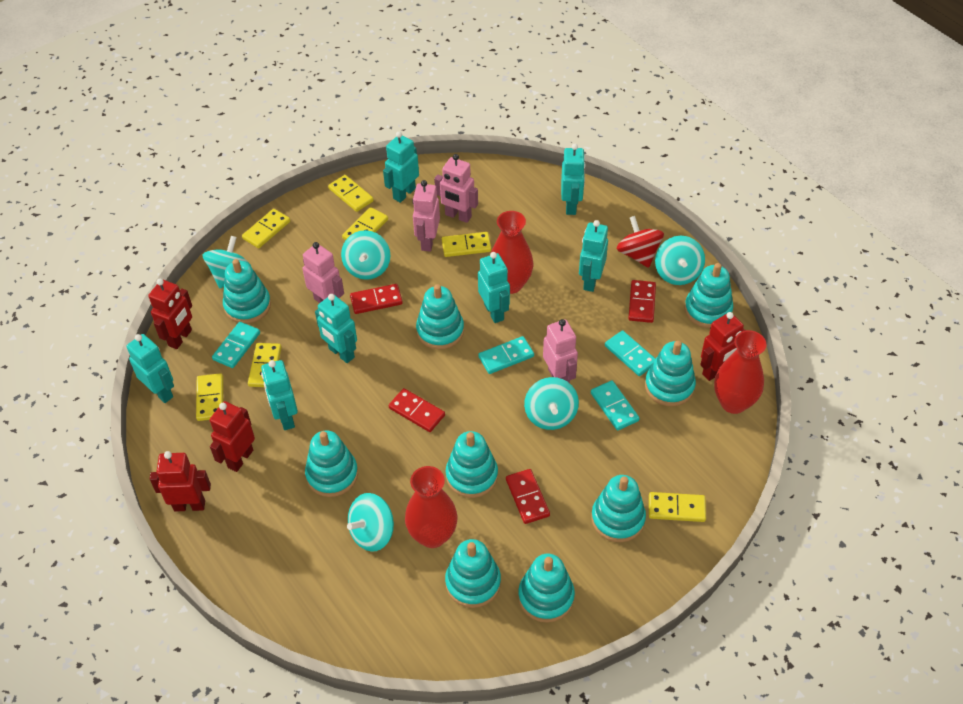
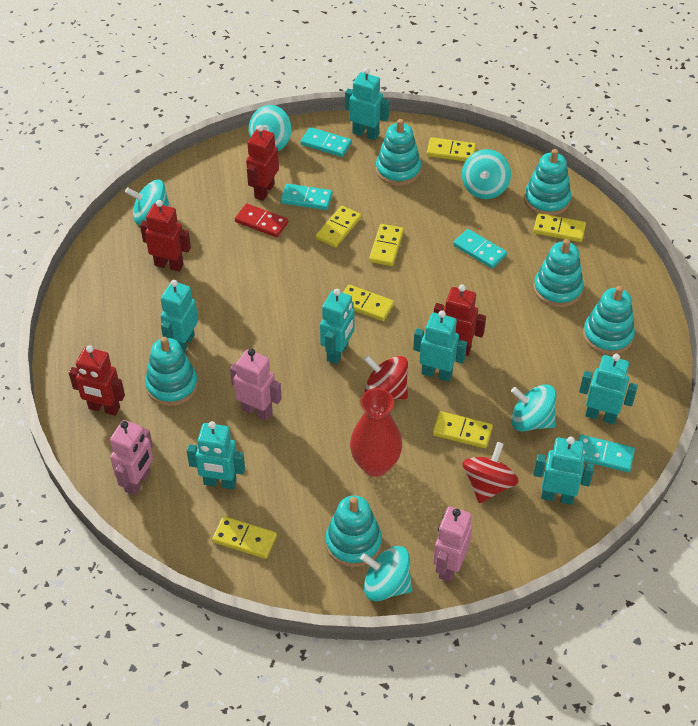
pink robot: 4 -> 3
red domino: 4 -> 1
red spinning top: 1 -> 2
red vase: 3 -> 1
turquoise stacking toy: 9 -> 6

